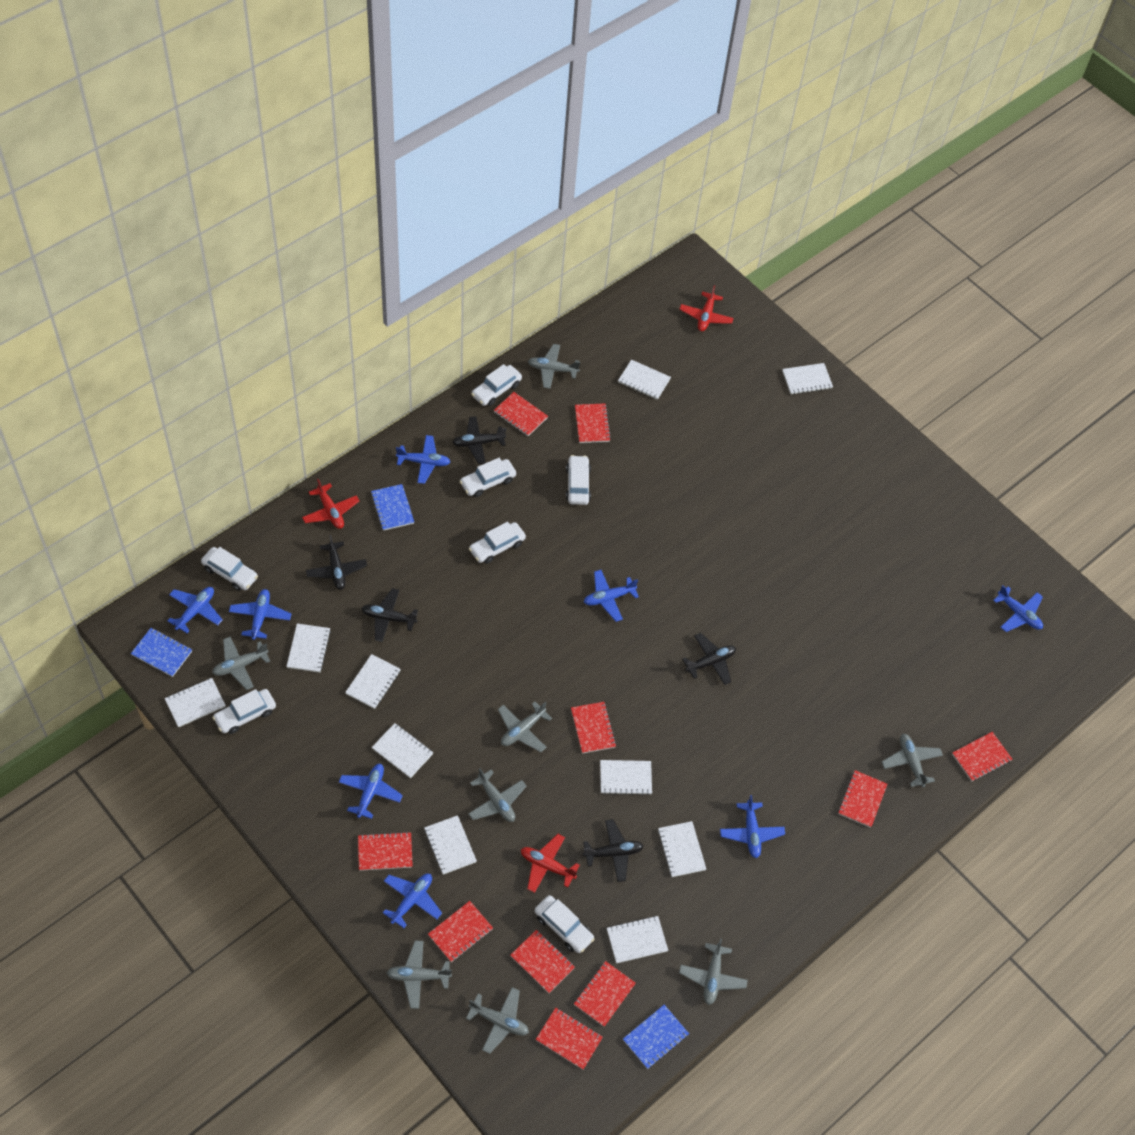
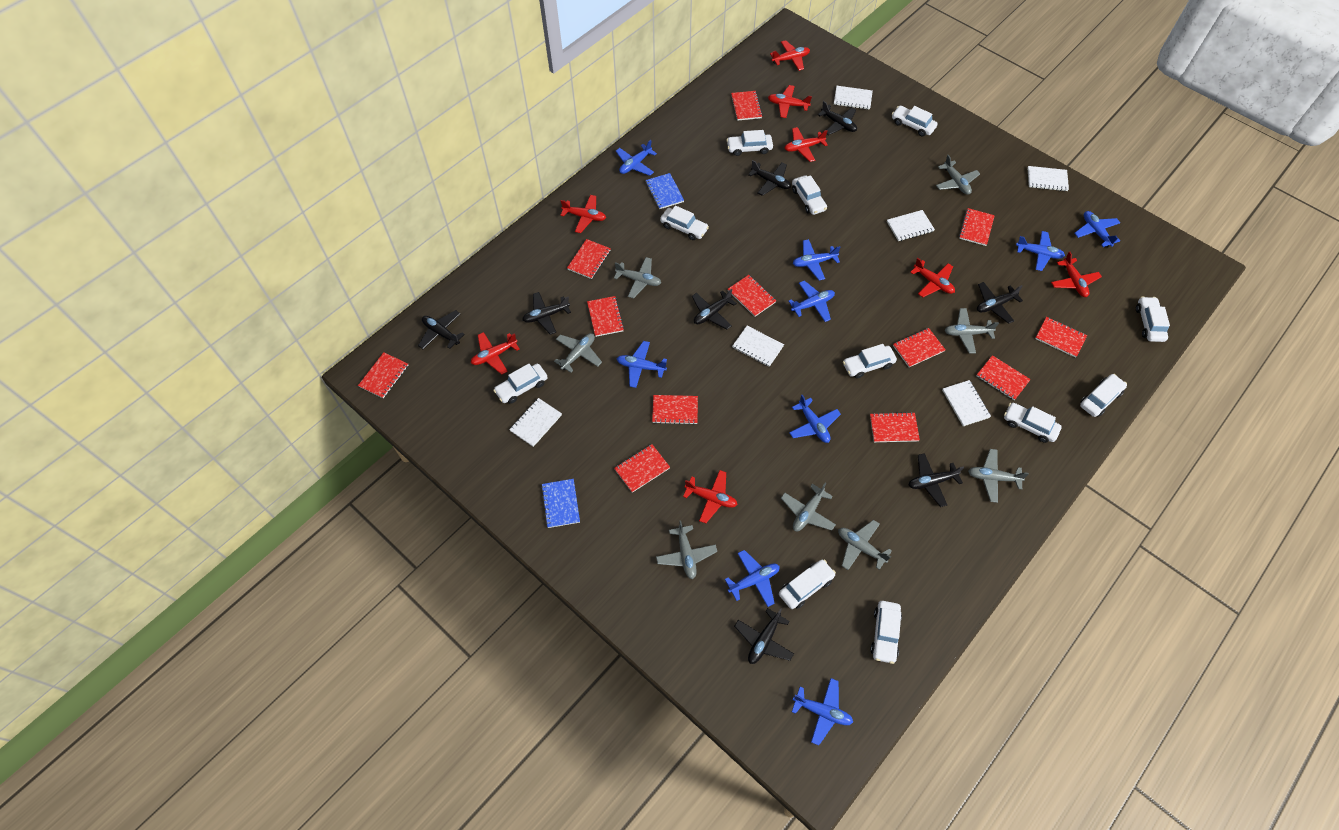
black plane: 5 -> 8
blue notebook: 3 -> 2
blue plane: 8 -> 9
red notebook: 10 -> 12
red plane: 3 -> 8
white car: 7 -> 11
white notebook: 10 -> 6

